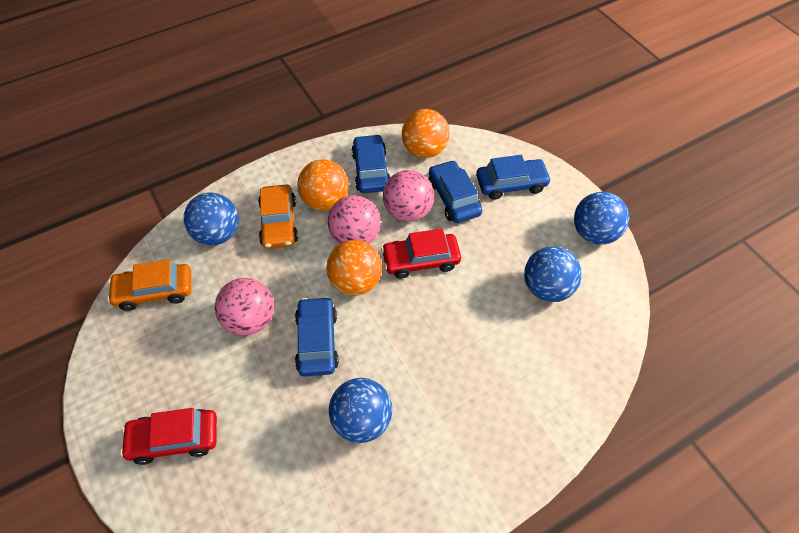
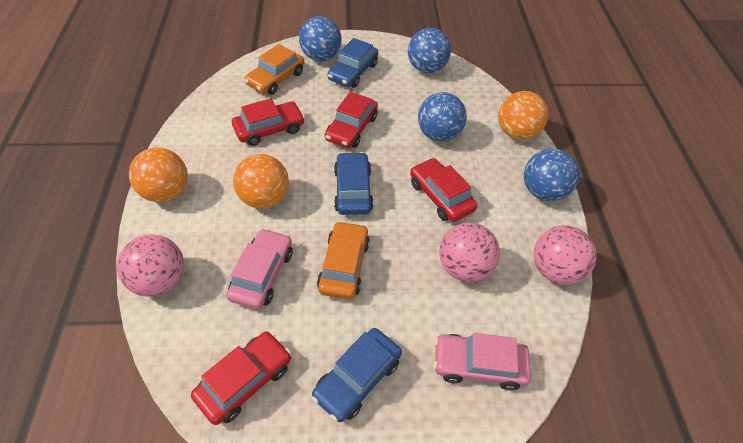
blue car: 4 -> 3
pink car: 0 -> 2
red car: 2 -> 4

